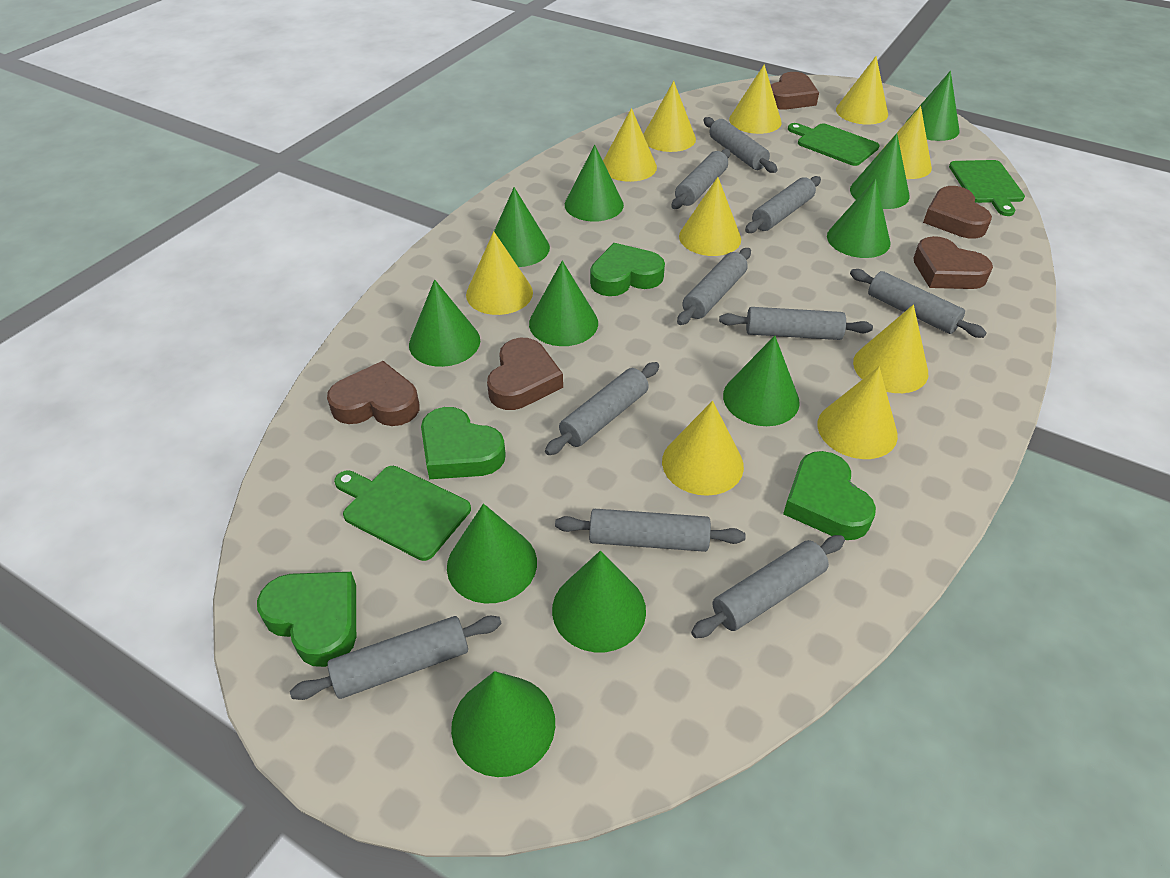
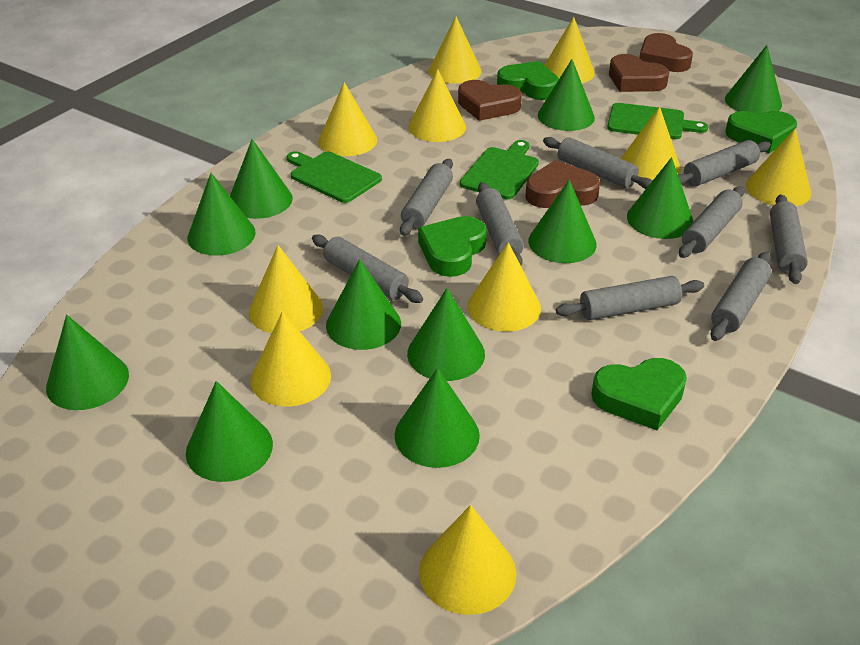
brown heart: 5 -> 4
grey rolling pin: 10 -> 9

